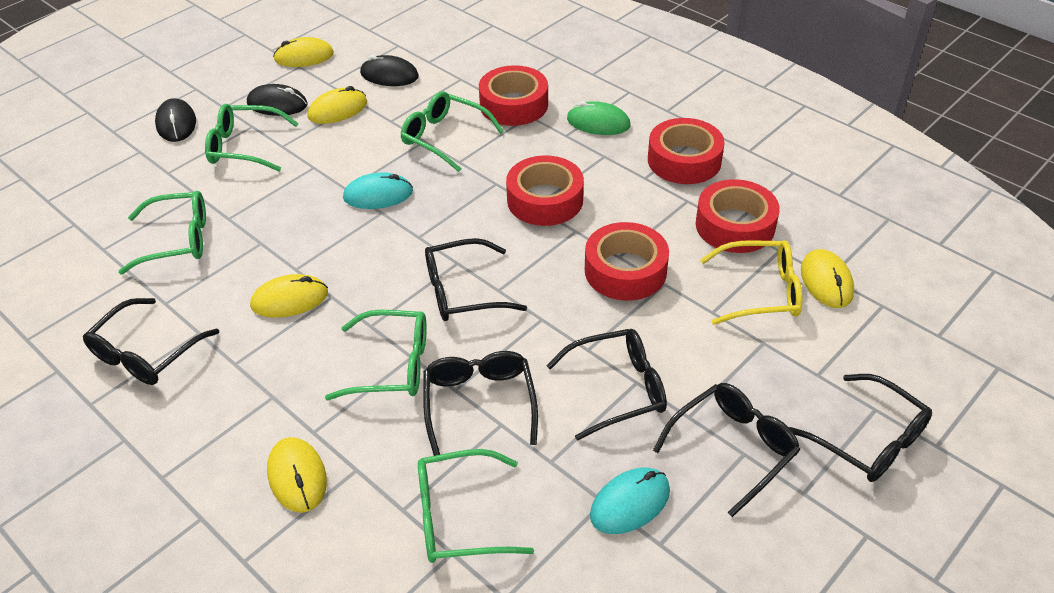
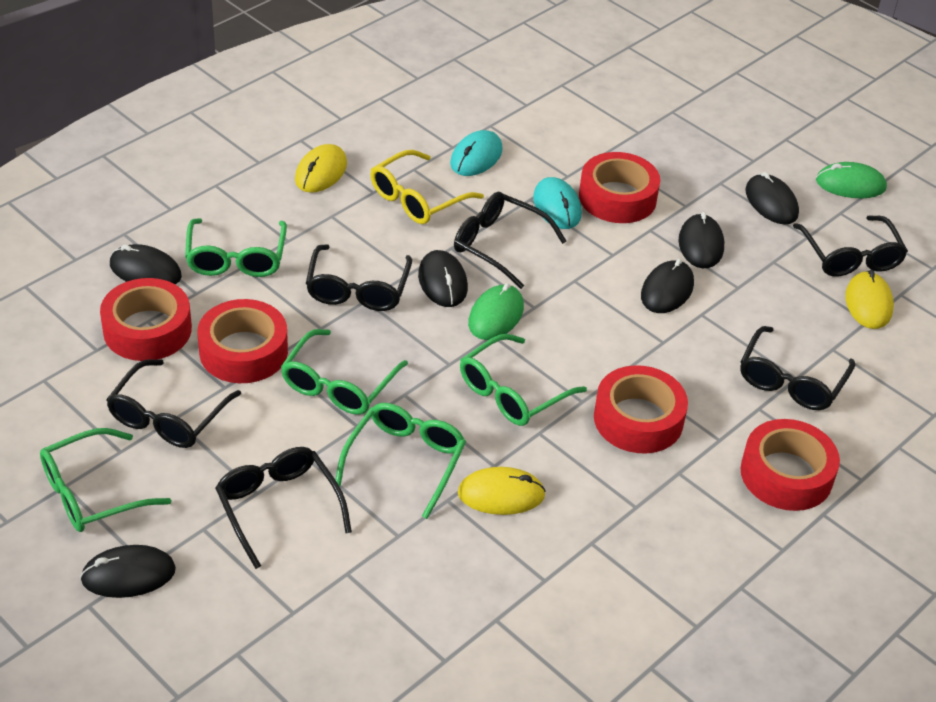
black mouse: 3 -> 6
green mouse: 1 -> 2
yellow mouse: 5 -> 3

